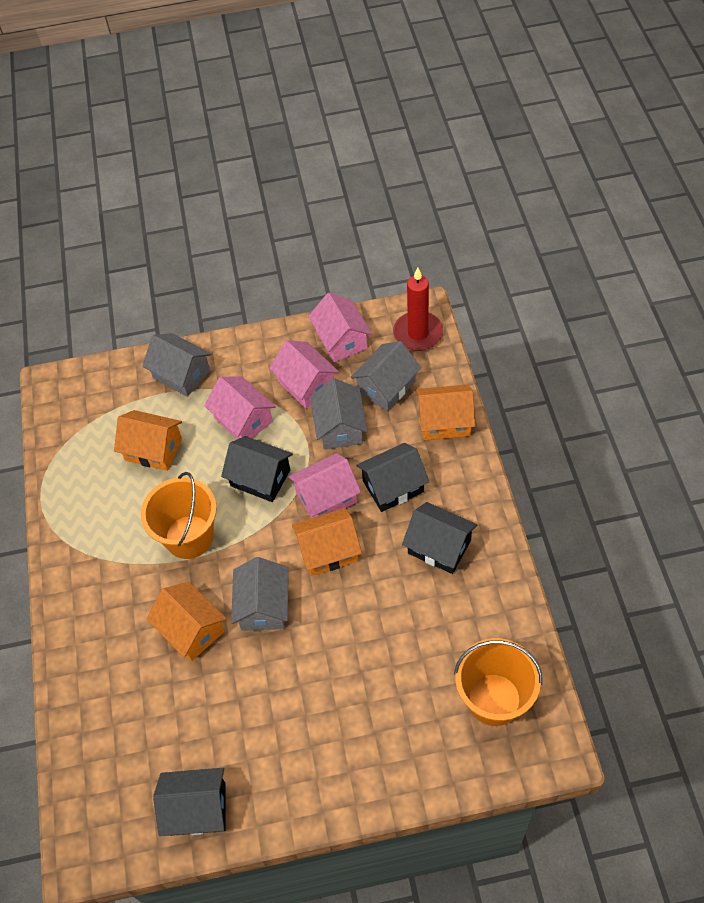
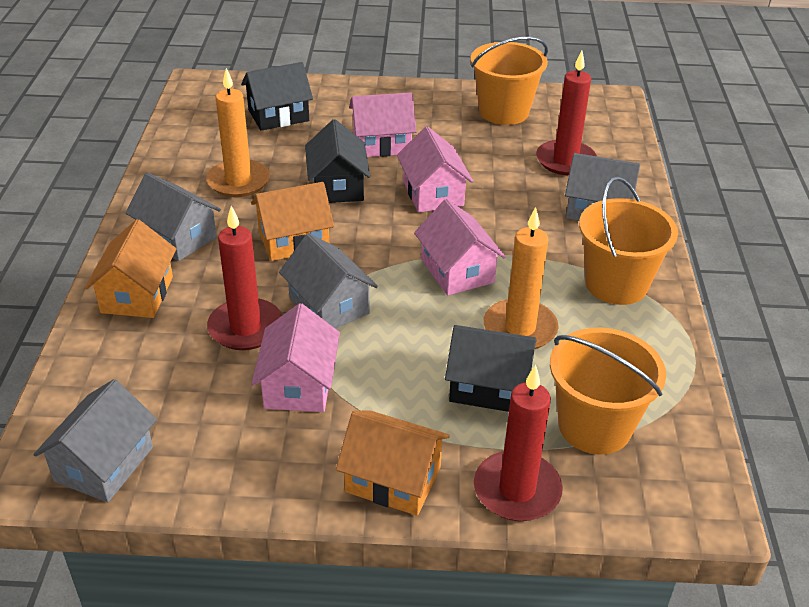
black house: 4 -> 3
orange bucket: 2 -> 3
orange candle: 0 -> 2
orange house: 4 -> 3
red candle: 1 -> 3

